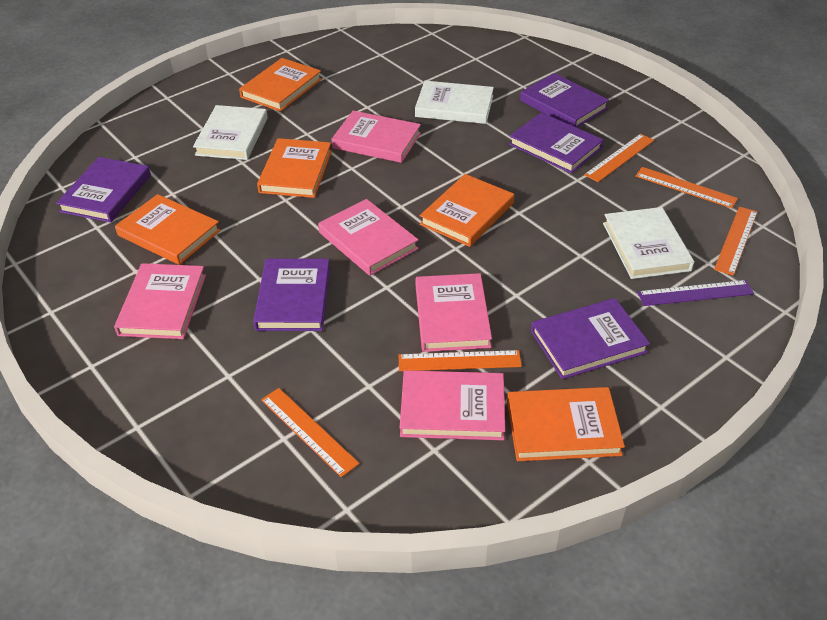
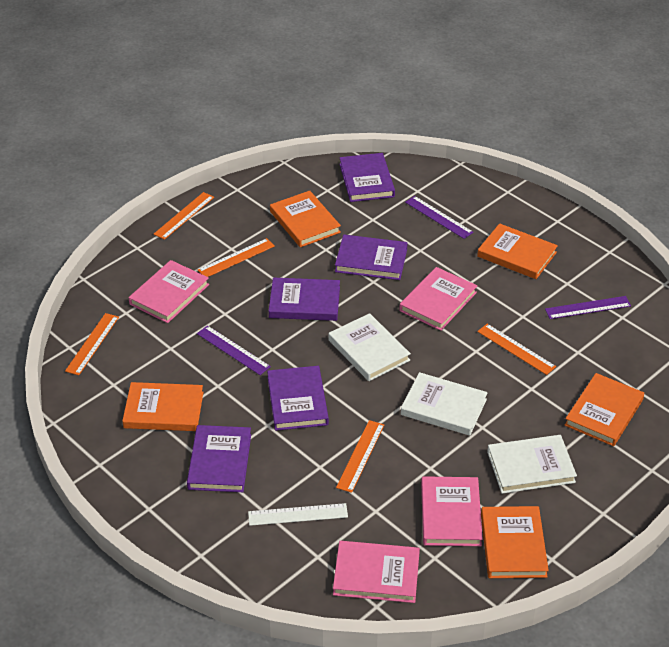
pink book: 5 -> 4
purple ruler: 1 -> 3
white ruler: 0 -> 1

